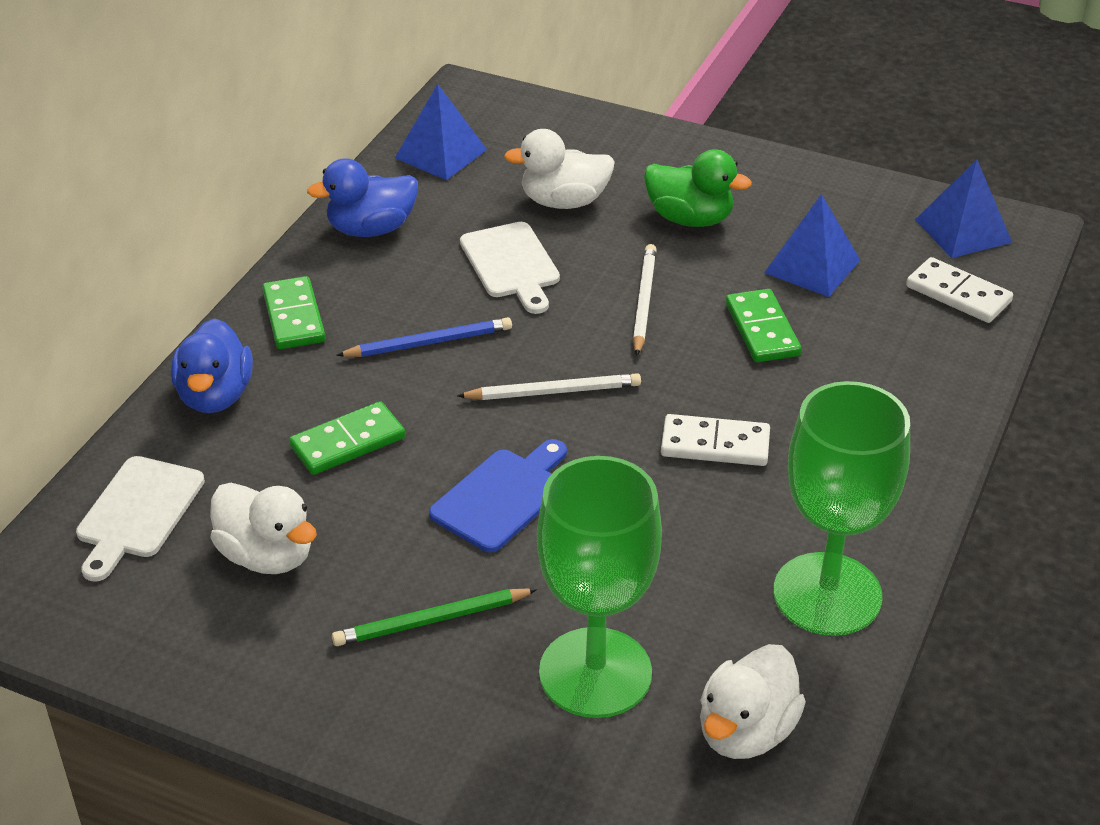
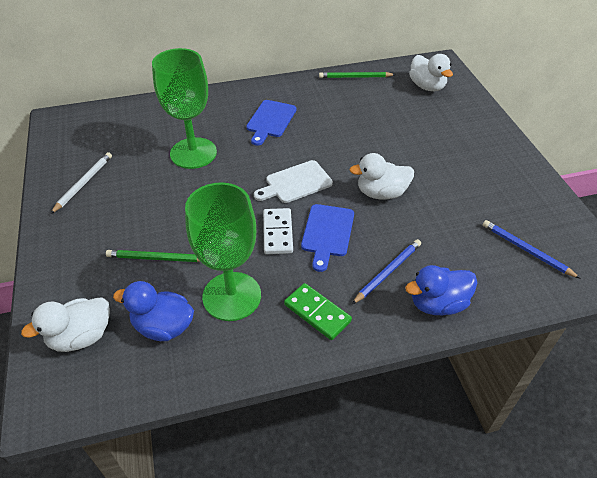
blue cutting board: 1 -> 2
blue pencil: 1 -> 2
blue pyramid: 3 -> 0
green domino: 3 -> 1
green duck: 1 -> 0
green pencil: 1 -> 2
white cutting board: 2 -> 1
white domino: 2 -> 1
white pencil: 2 -> 1

